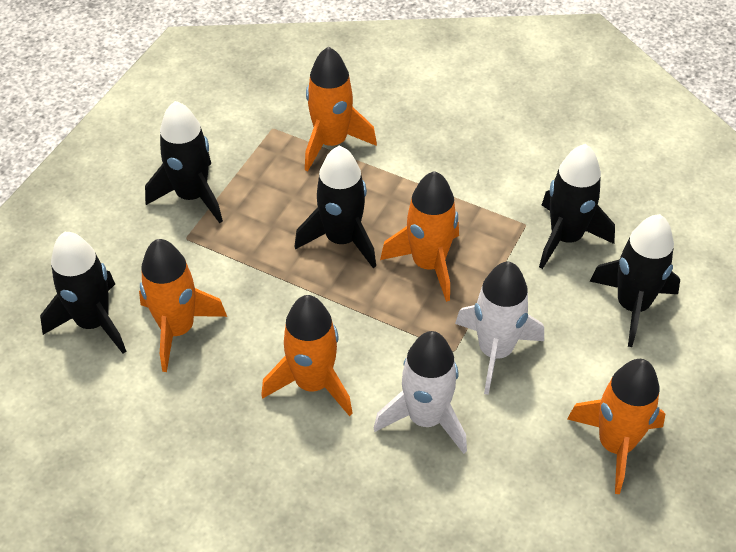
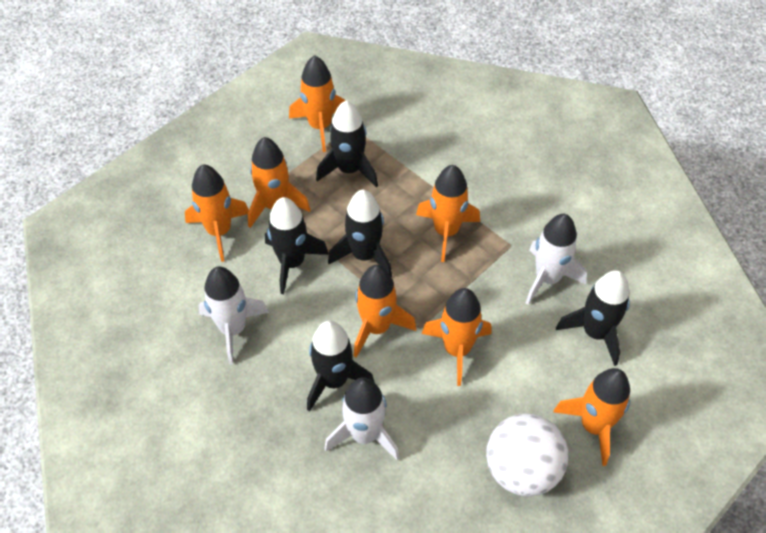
orange rocket: 5 -> 7
white ball: 0 -> 1
white rocket: 2 -> 3

